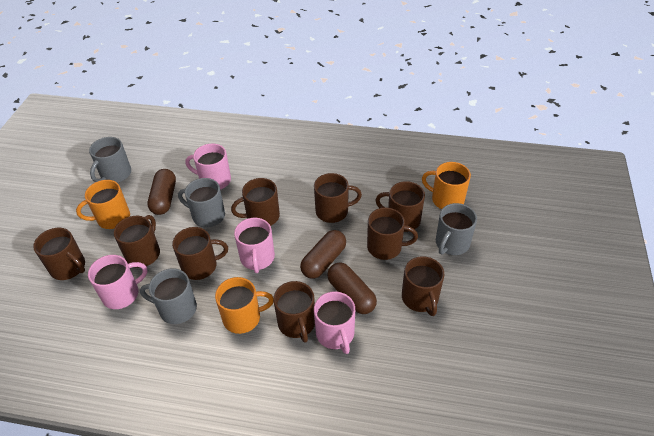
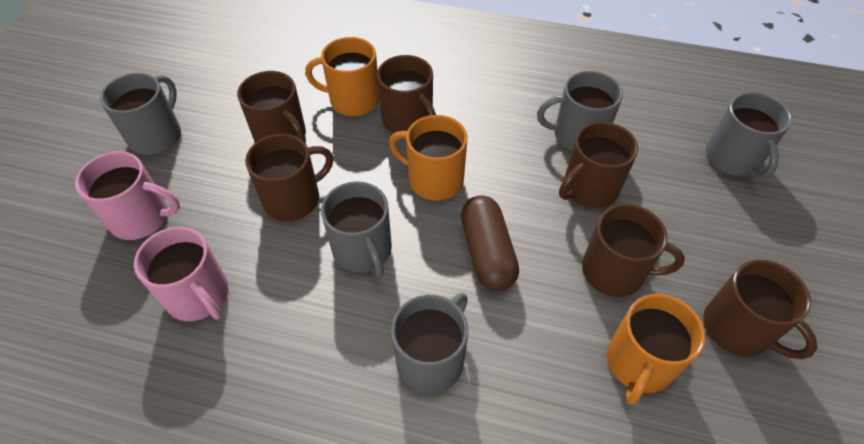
brown capsule: 3 -> 1
brown mug: 9 -> 6
grey mug: 4 -> 5
pink mug: 4 -> 2

